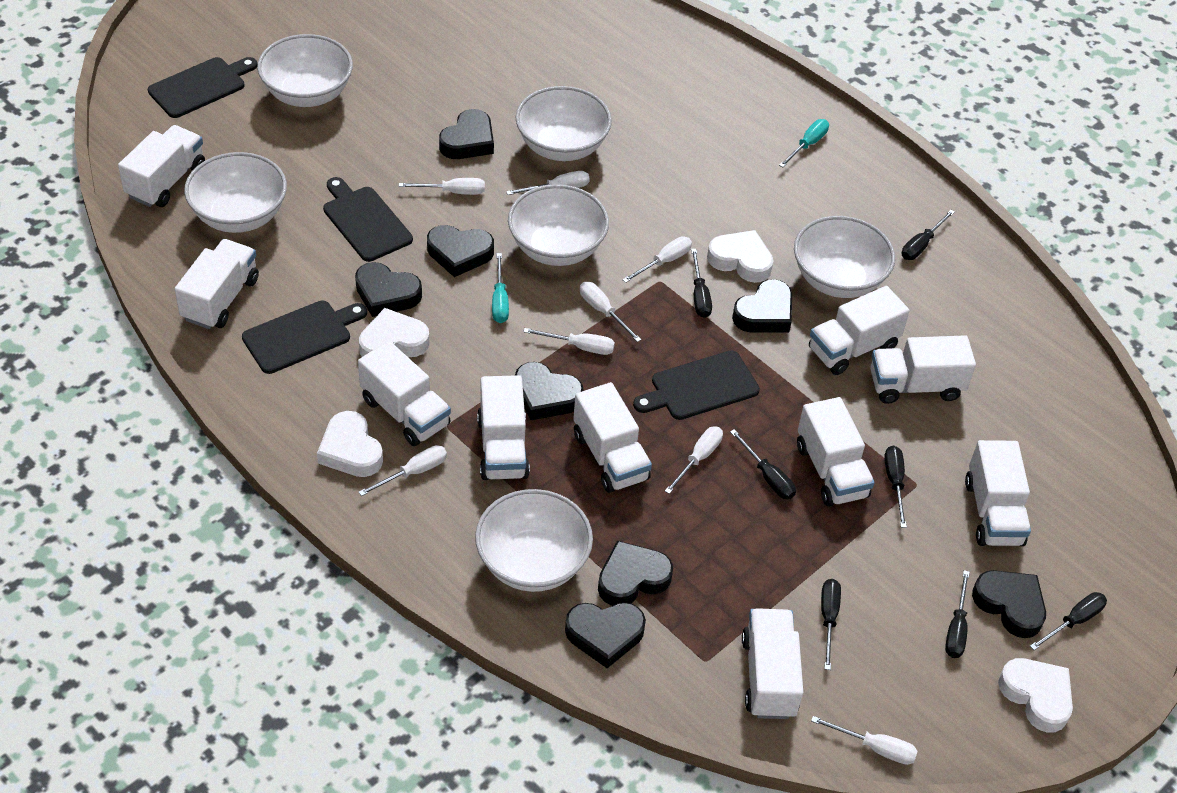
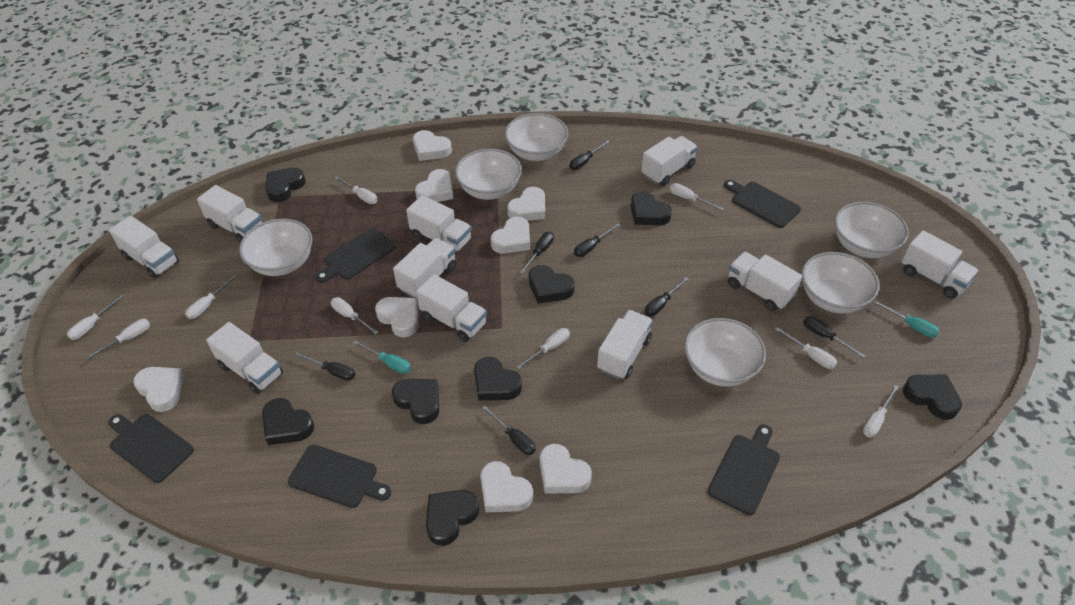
black cutting board: 4 -> 5
white heart: 4 -> 8
white screwdriver: 8 -> 9

